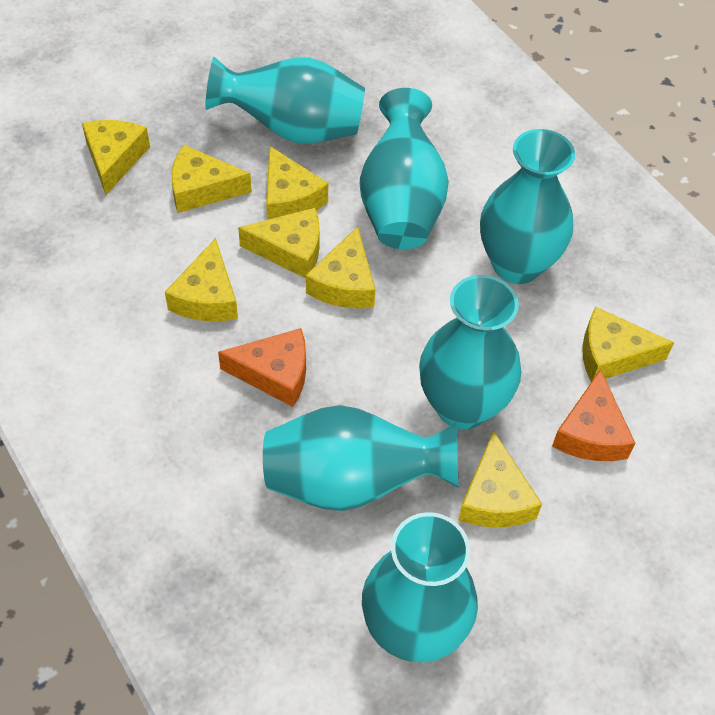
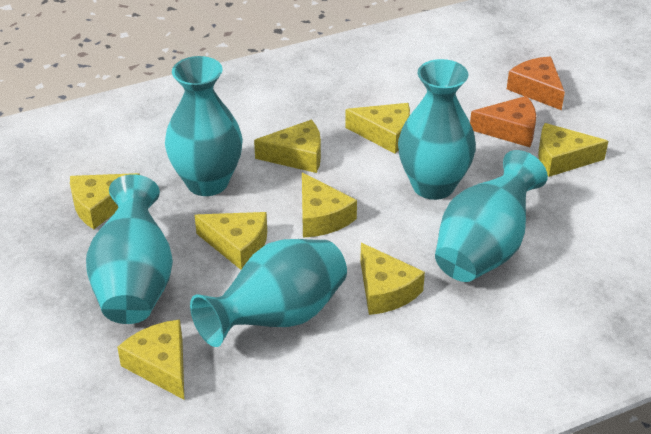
turquoise vase: 6 -> 5

